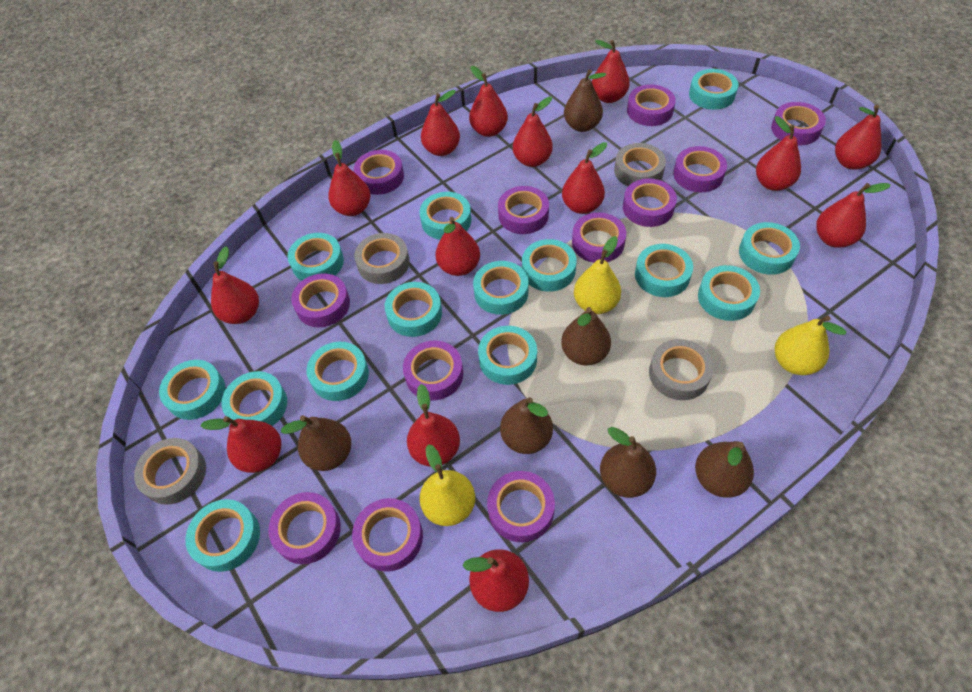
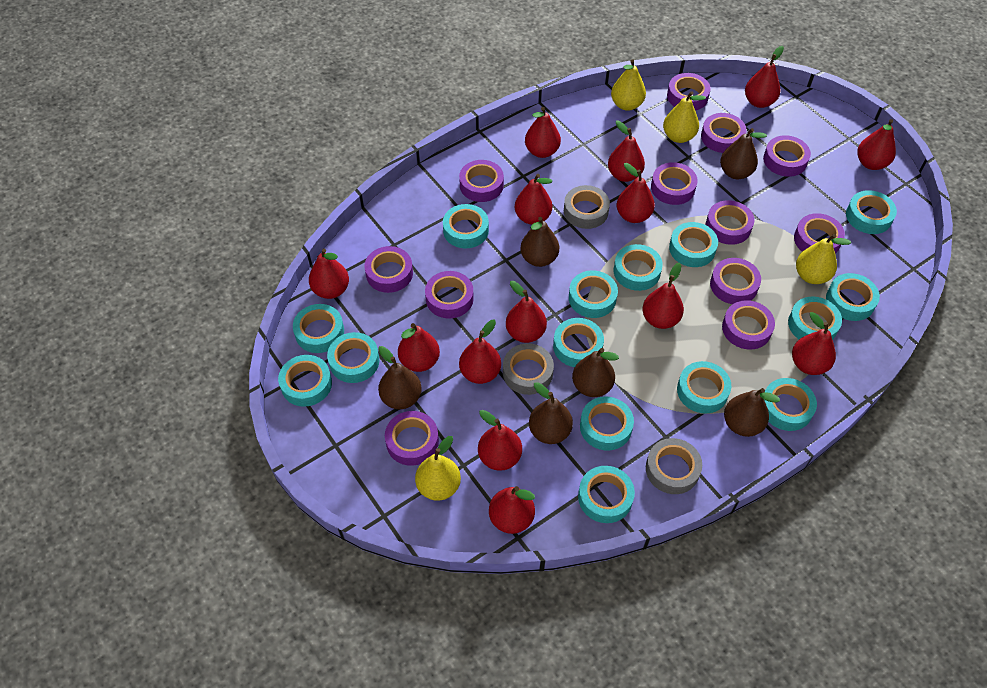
grey tape: 4 -> 3
turquoise tape: 14 -> 15
yellow pear: 3 -> 4

